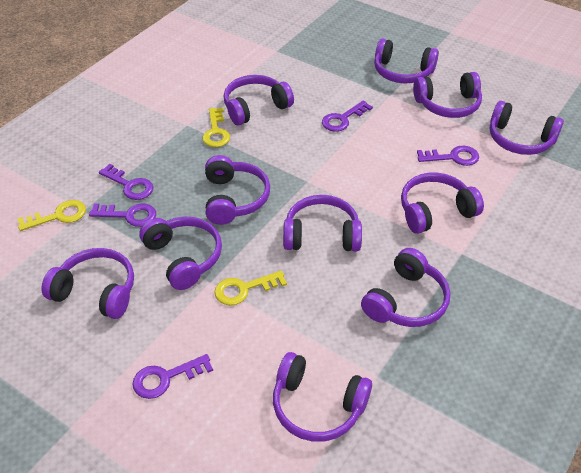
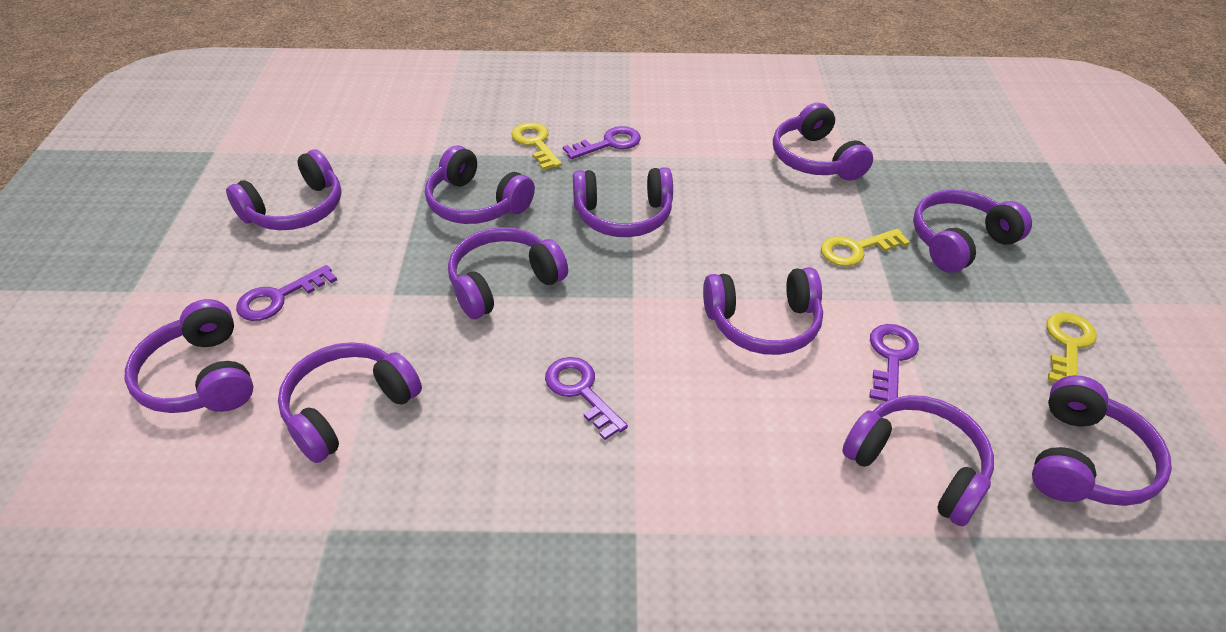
purple key: 5 -> 4

